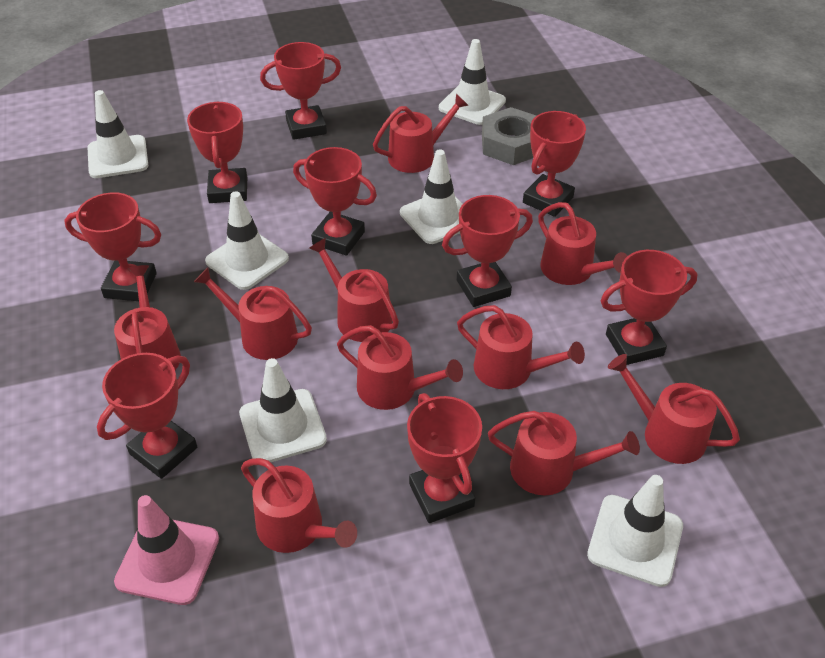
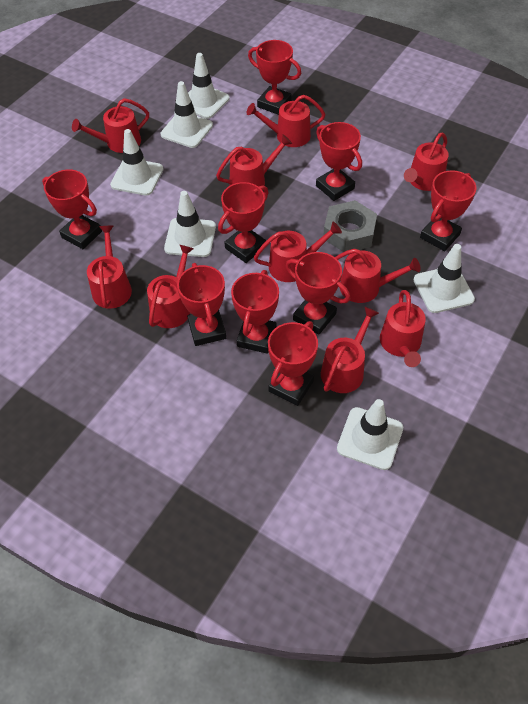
pink traffic cone: 1 -> 0

